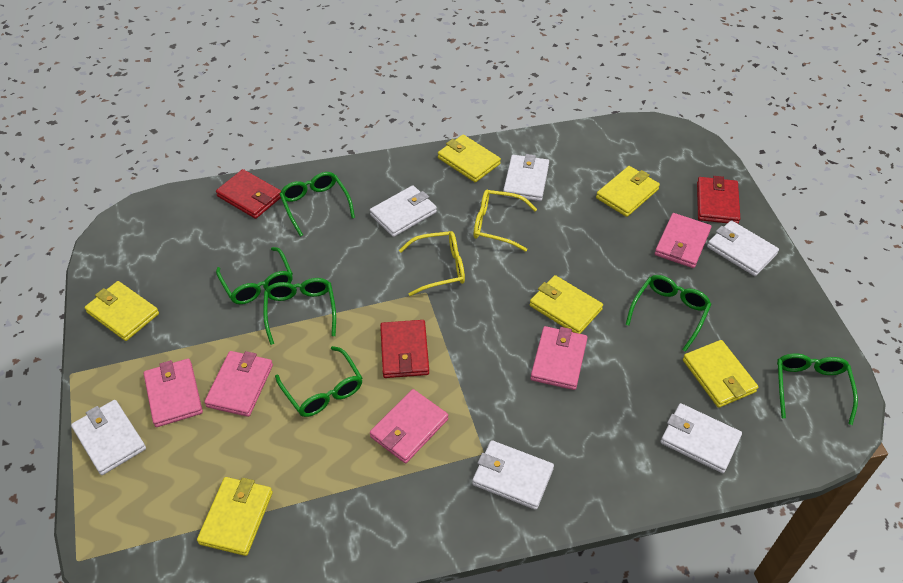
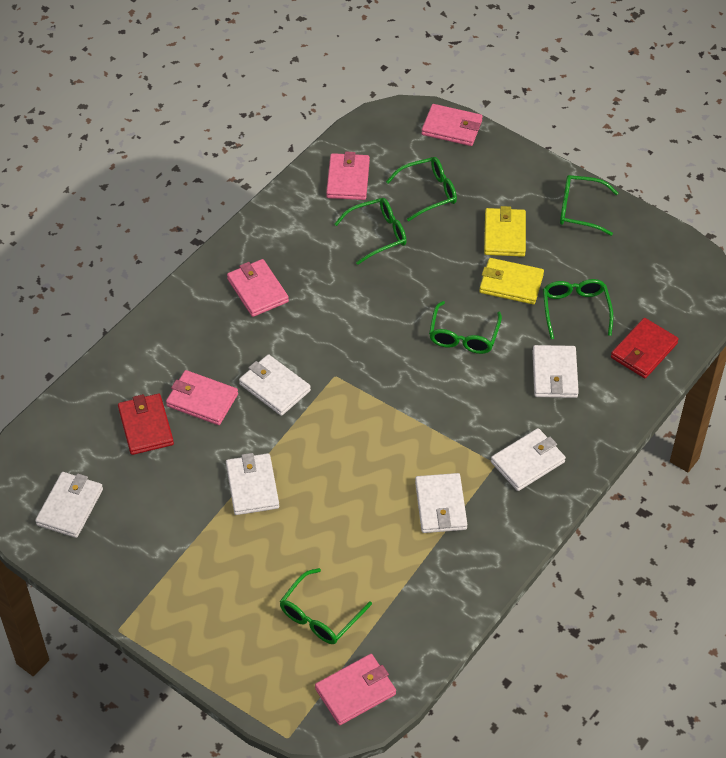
red wallet: 3 -> 2
yellow glasses: 2 -> 0
yellow wallet: 6 -> 2

